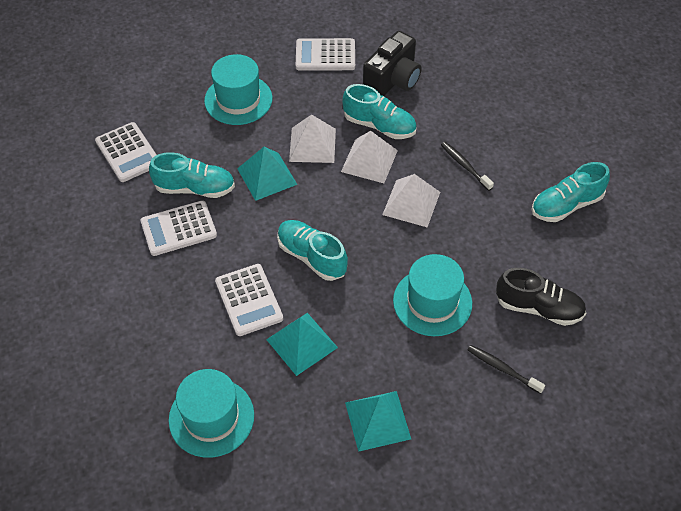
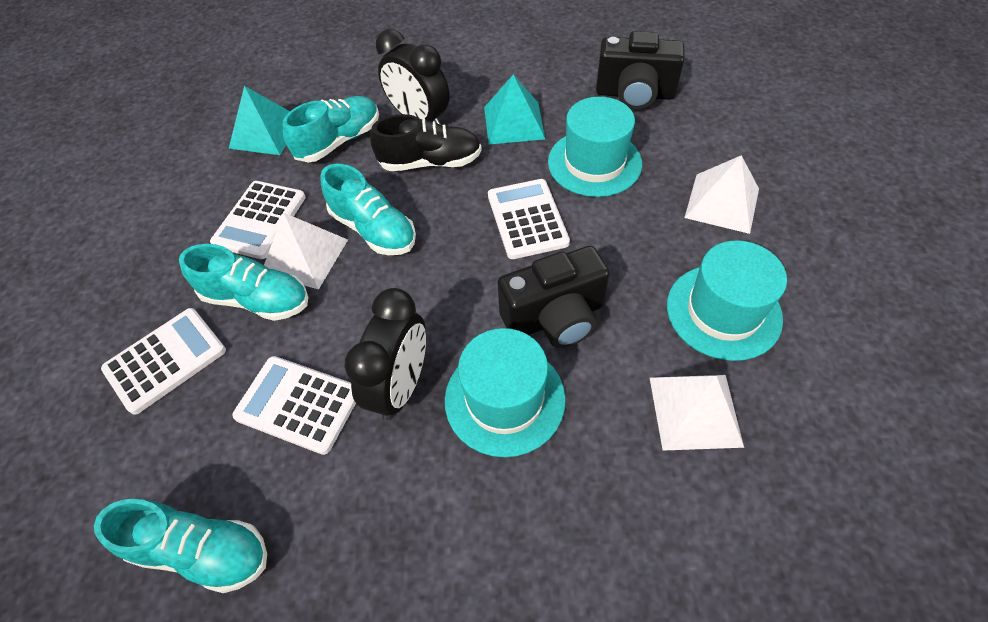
black camera: 1 -> 2
black clock: 0 -> 2
black toothbrush: 2 -> 0
turquoise pyramid: 3 -> 2

